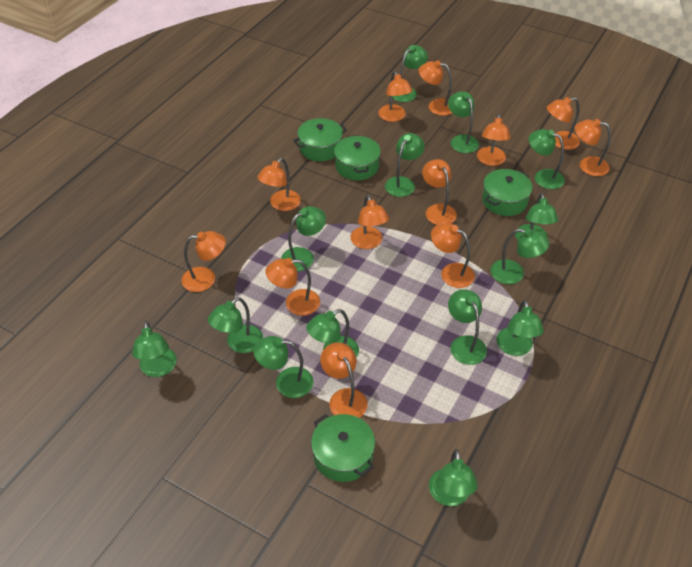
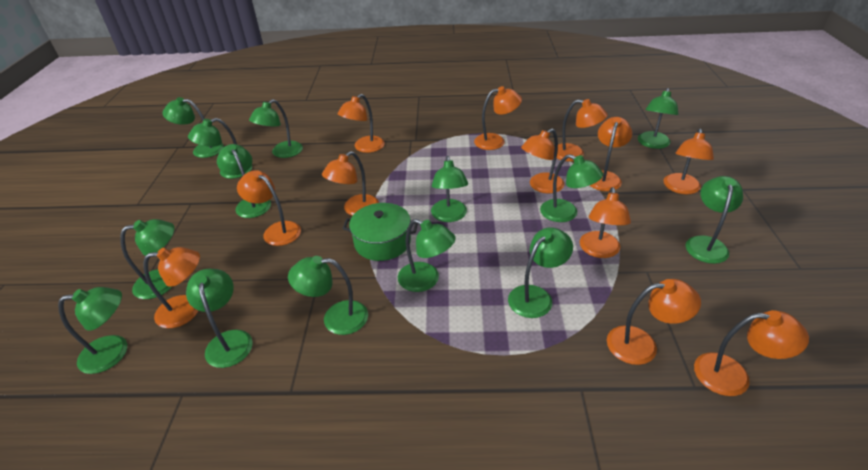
green pot: 4 -> 1

